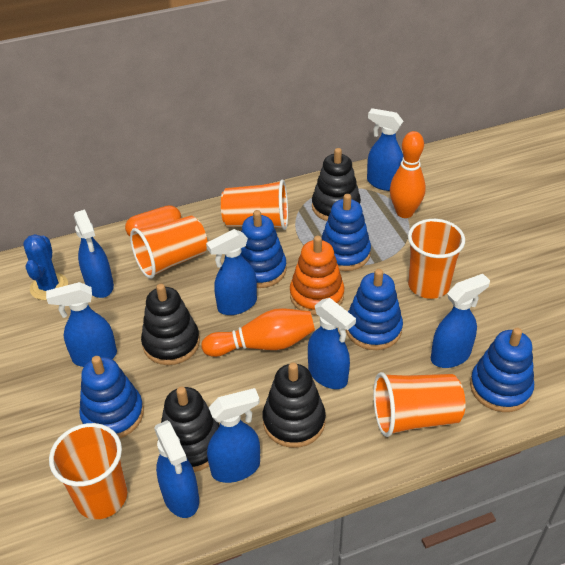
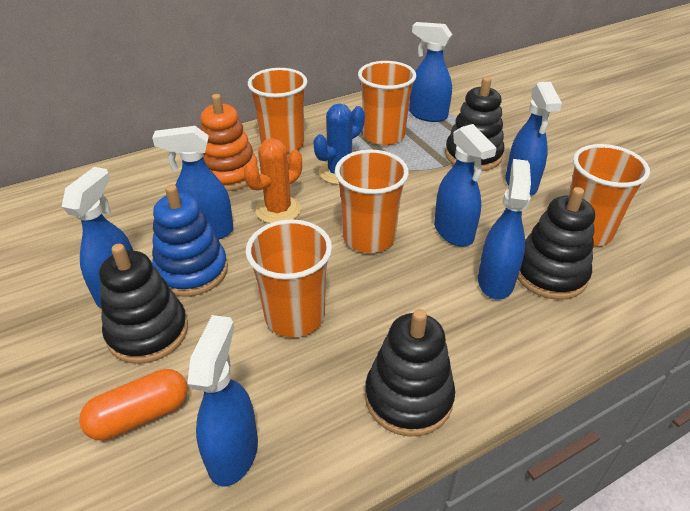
blue spray bottle: 8 -> 7
blue stacking toy: 5 -> 1
orange bowling pin: 2 -> 0
orange cactus: 0 -> 1

